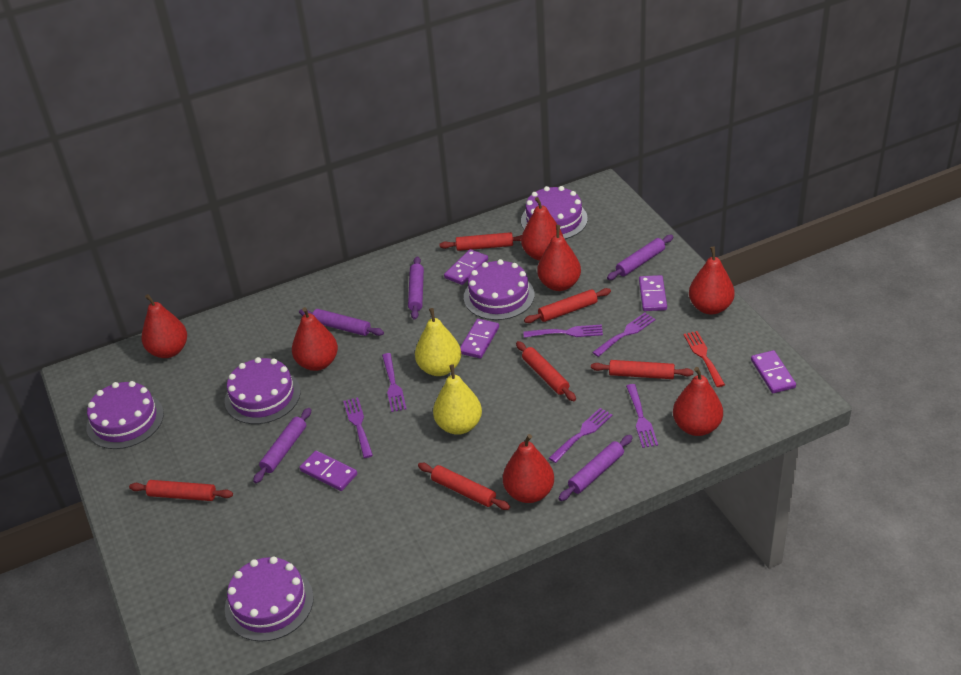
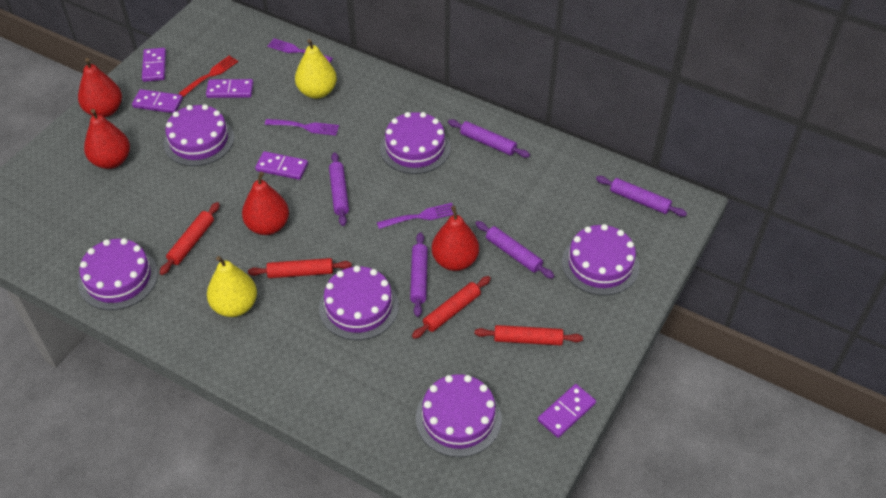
purple cake: 5 -> 6
purple fork: 6 -> 3
red pear: 7 -> 4
red rolling pin: 6 -> 4

